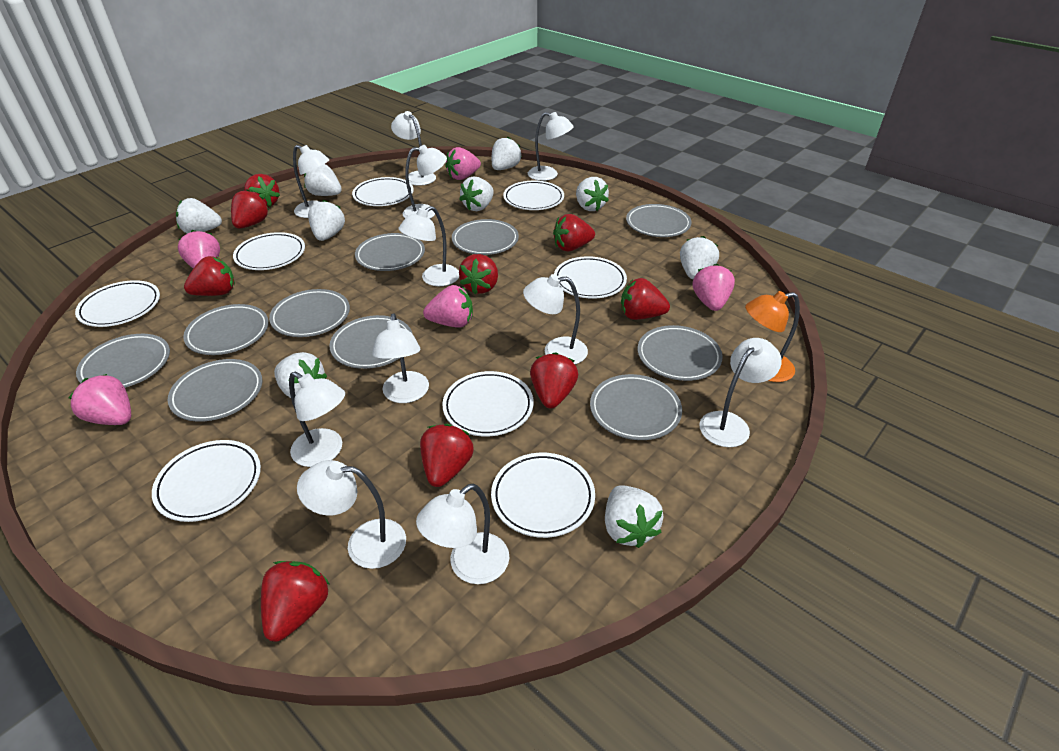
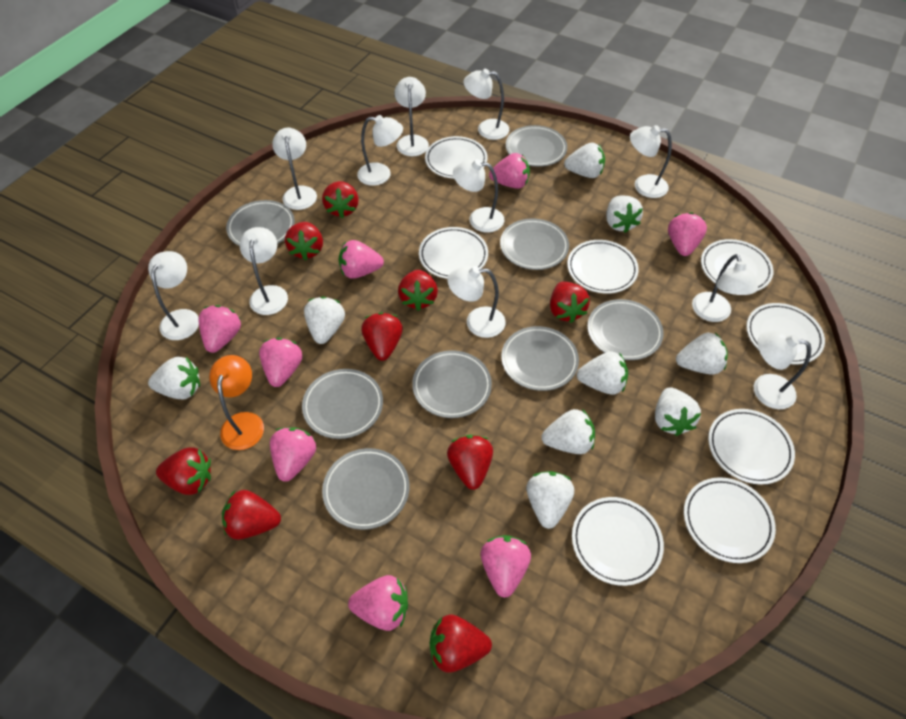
grey plate: 10 -> 8
pink strawberry: 5 -> 8

